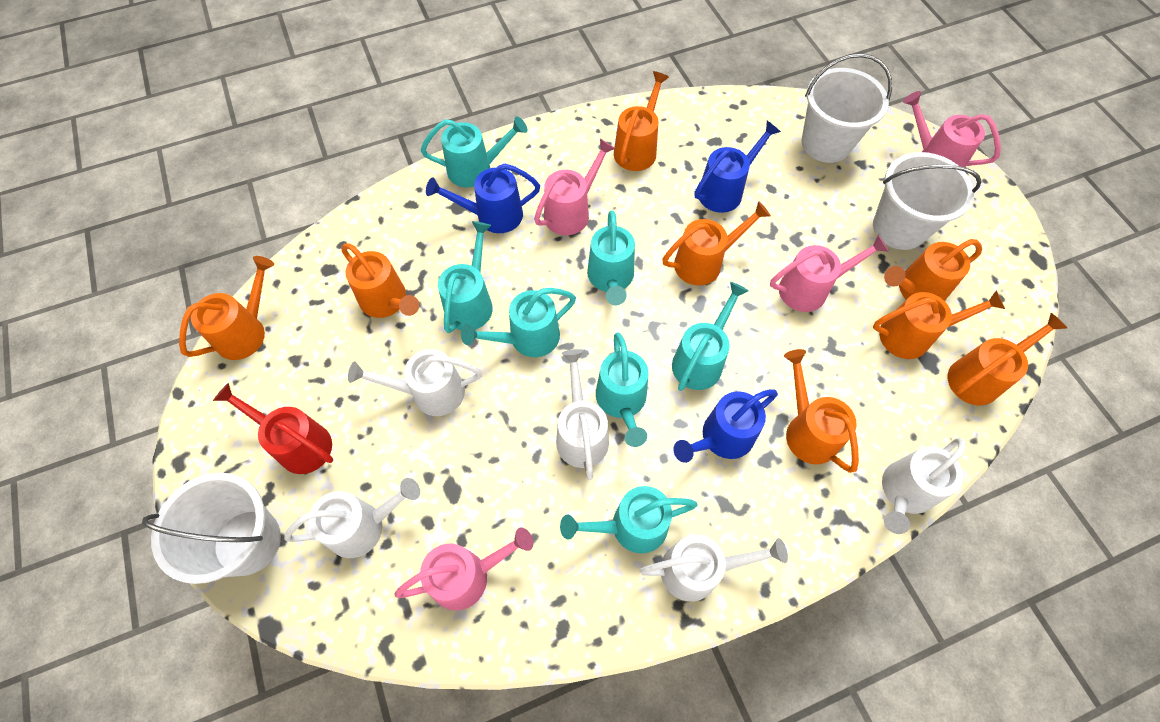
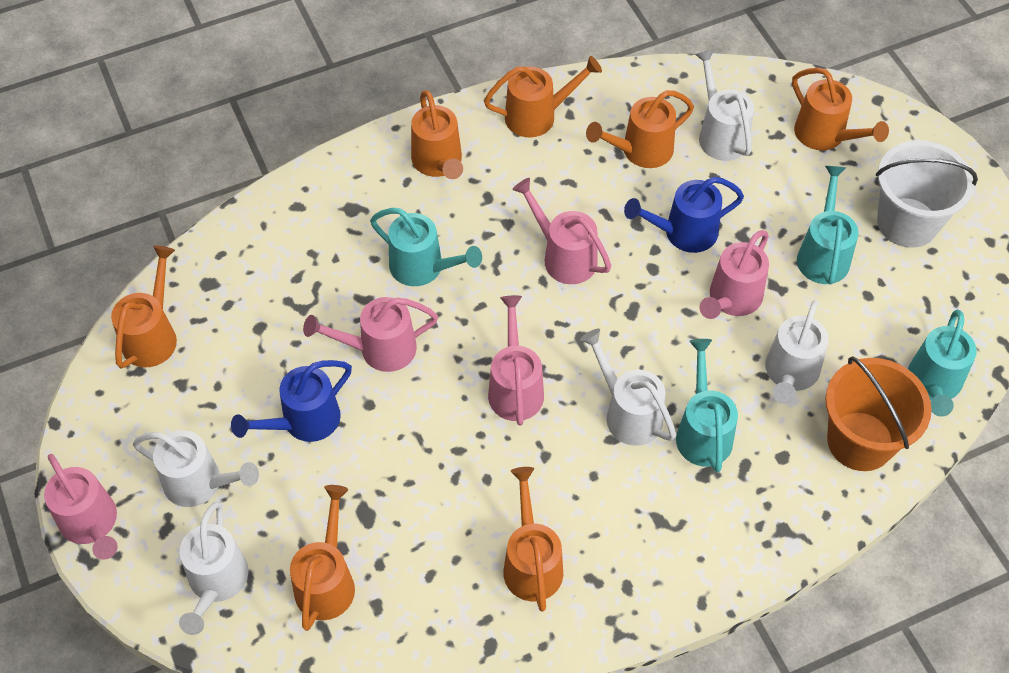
blue watering can: 3 -> 2
orange bucket: 0 -> 1
orange watering can: 8 -> 7
pink watering can: 4 -> 5
red watering can: 1 -> 0
turquoise watering can: 7 -> 4
white bucket: 3 -> 1

